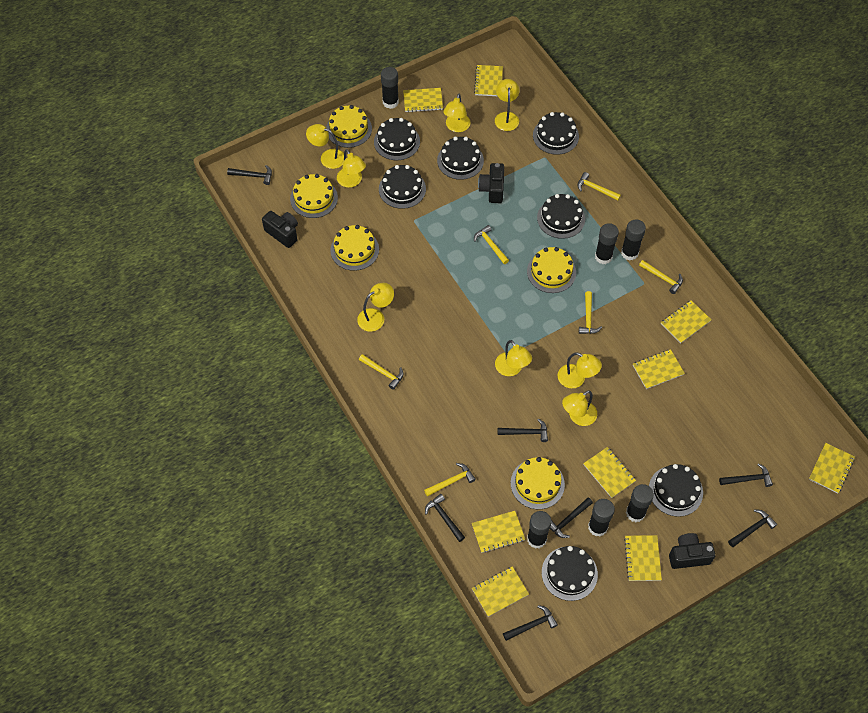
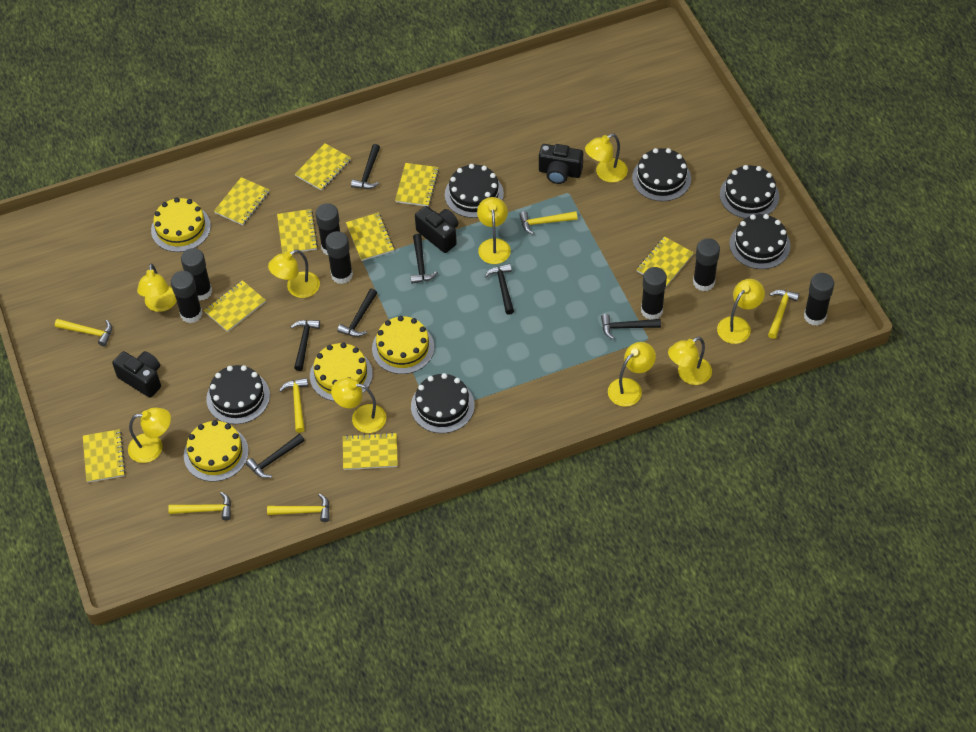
black cake: 7 -> 6
black glue stick: 6 -> 7
yellow cake: 5 -> 4
yellow lamp: 8 -> 9

